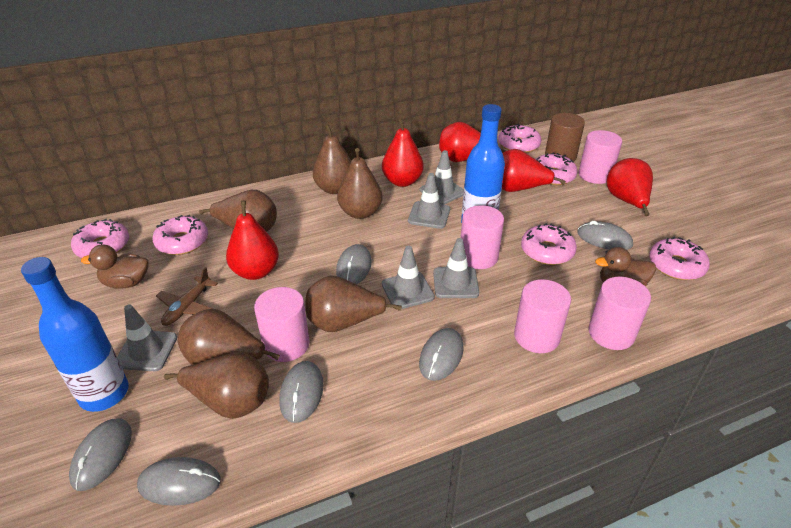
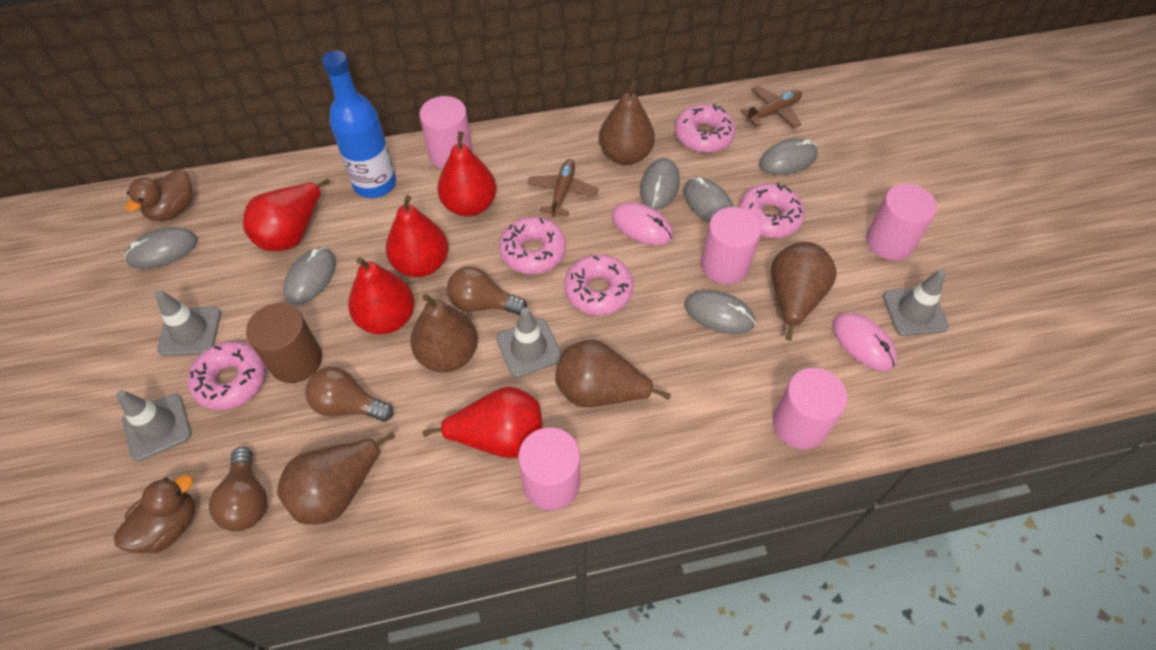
blue bottle: 2 -> 1
brown light bulb: 0 -> 3
brown pear: 6 -> 5
brown plane: 1 -> 2
grey traffic cone: 5 -> 4
pink donut: 6 -> 5
pink mouse: 0 -> 2

